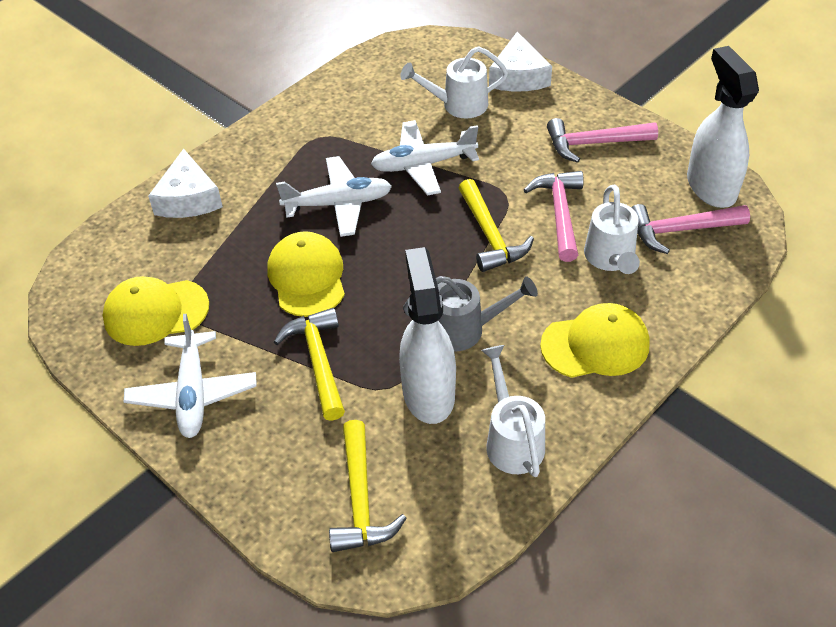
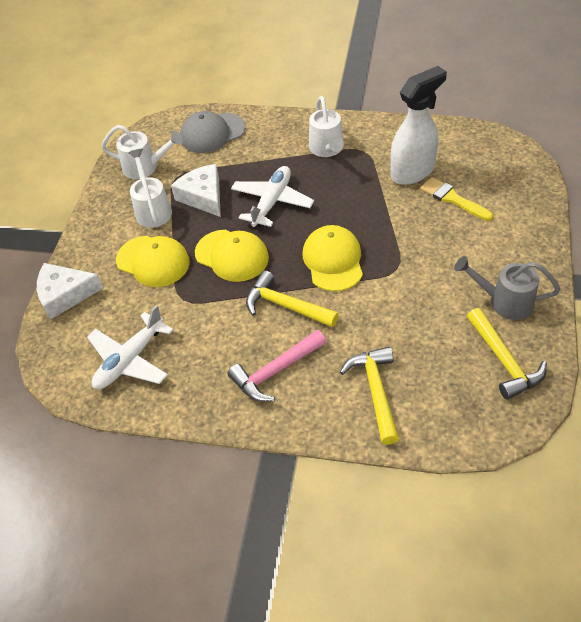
grey cap: 0 -> 1
pink hammer: 3 -> 1
white plane: 3 -> 2
white spray bottle: 2 -> 1
yellow brush: 0 -> 1

